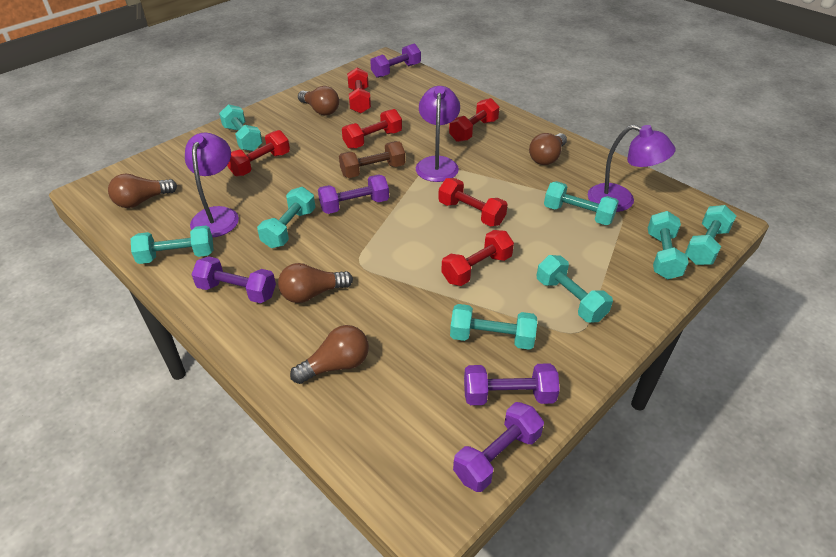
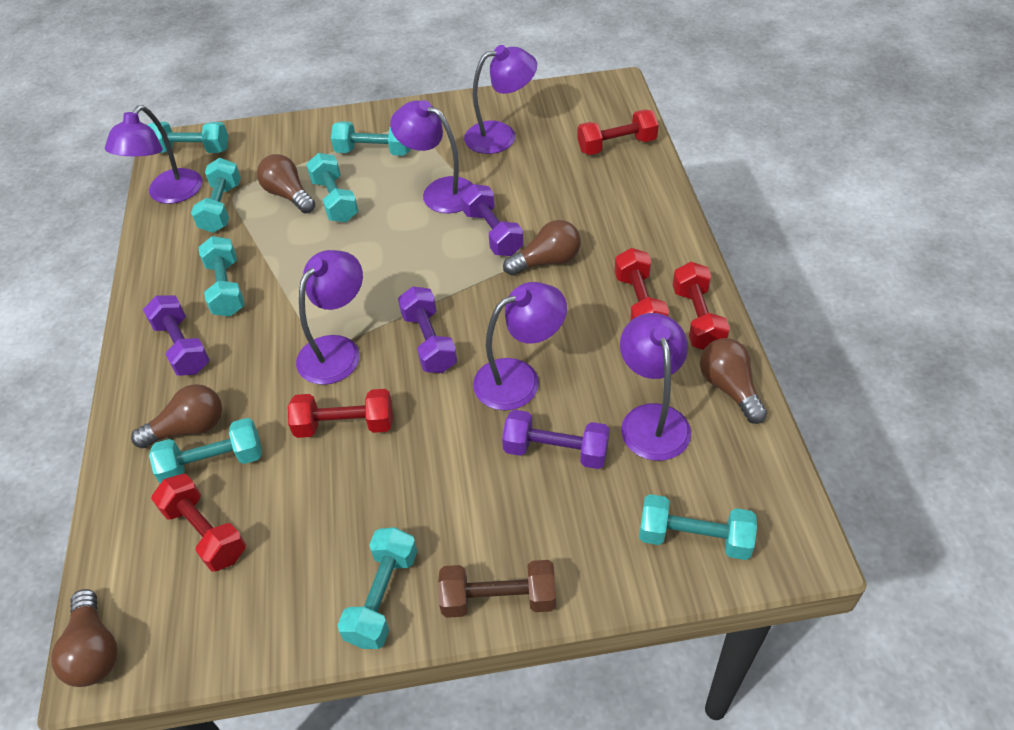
purple dumbbell: 5 -> 4
purple lamp: 3 -> 6
red dumbbell: 6 -> 5

